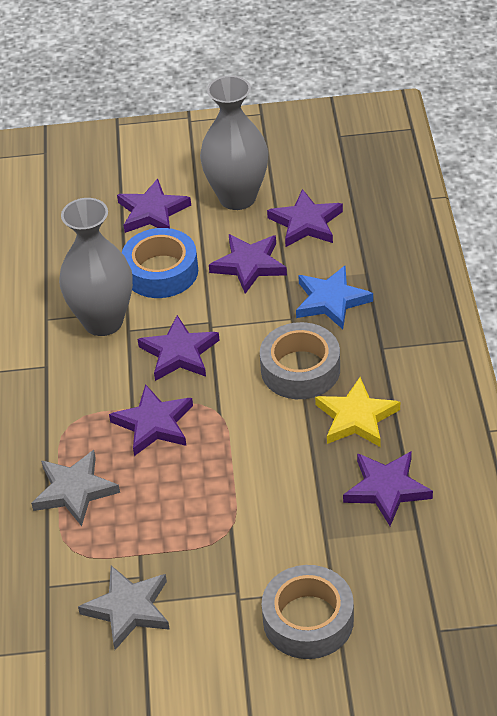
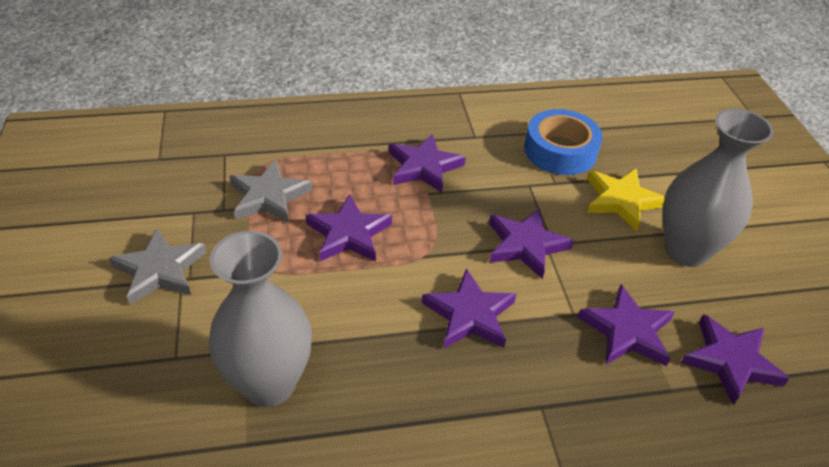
blue star: 1 -> 0
grey tape: 2 -> 0

